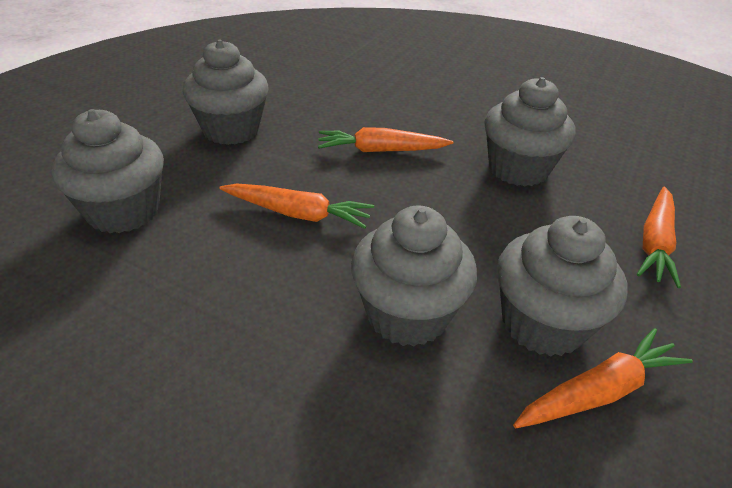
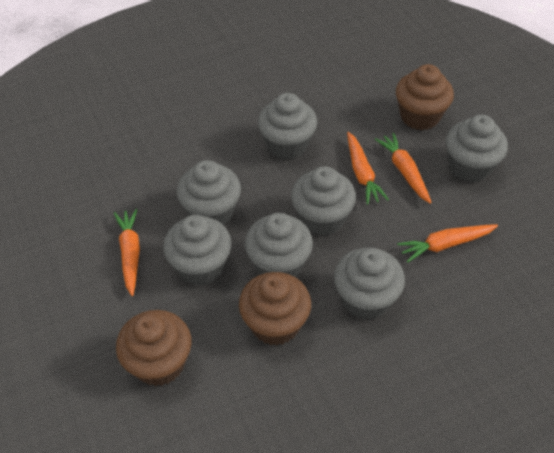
brown cupcake: 0 -> 3
grey cupcake: 5 -> 7

